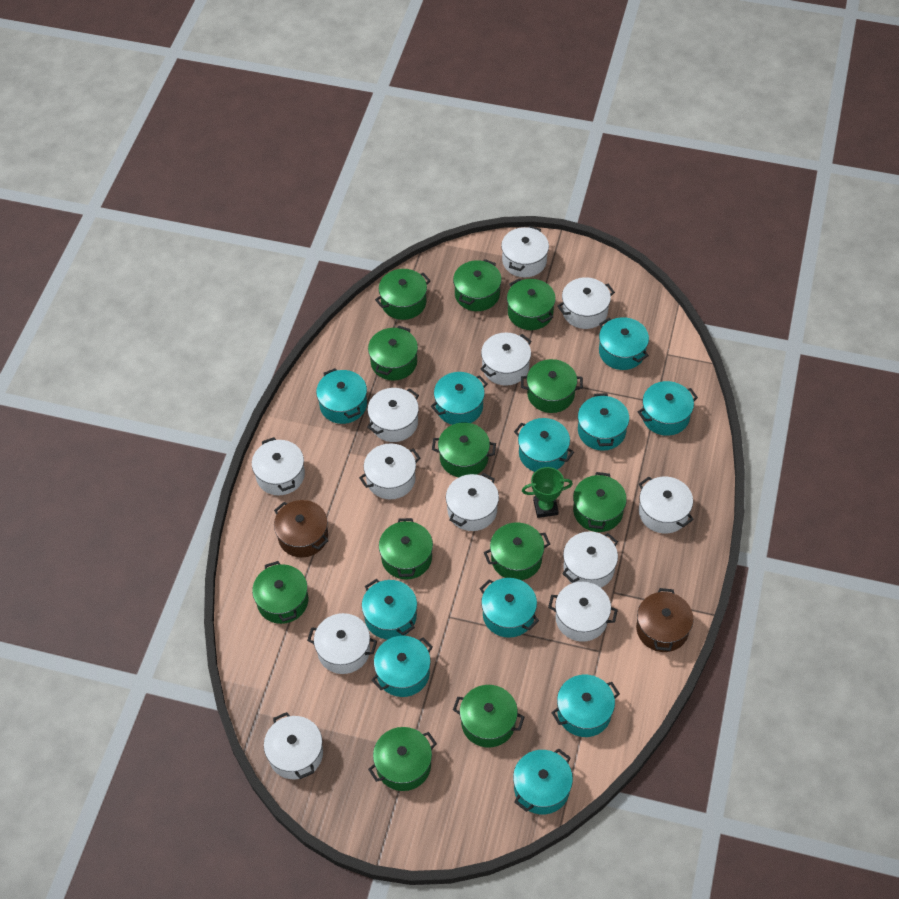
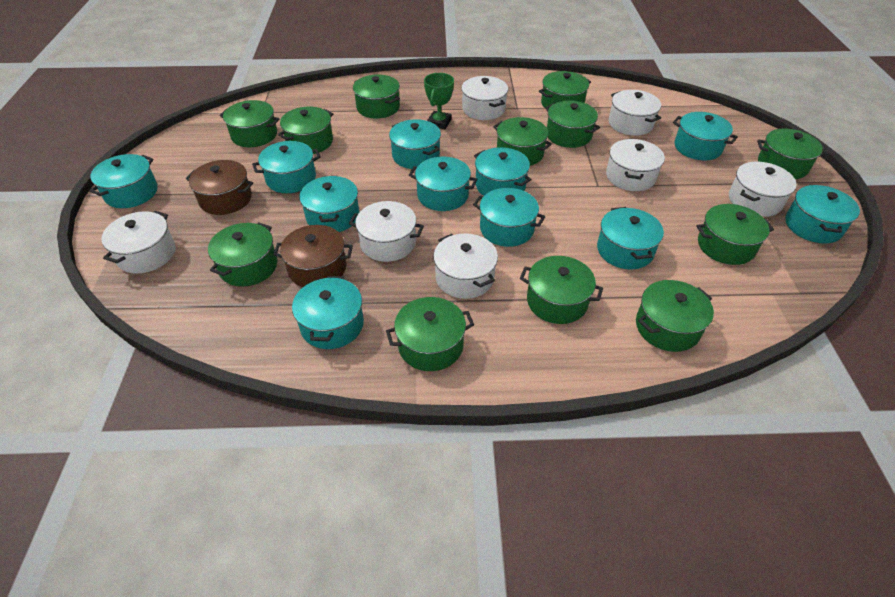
white pot: 12 -> 7

